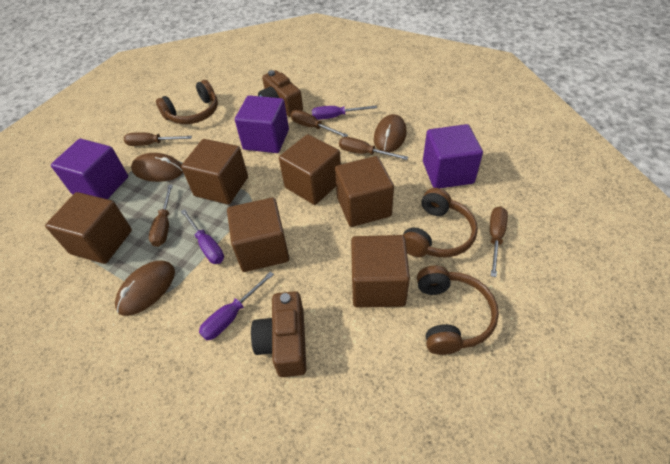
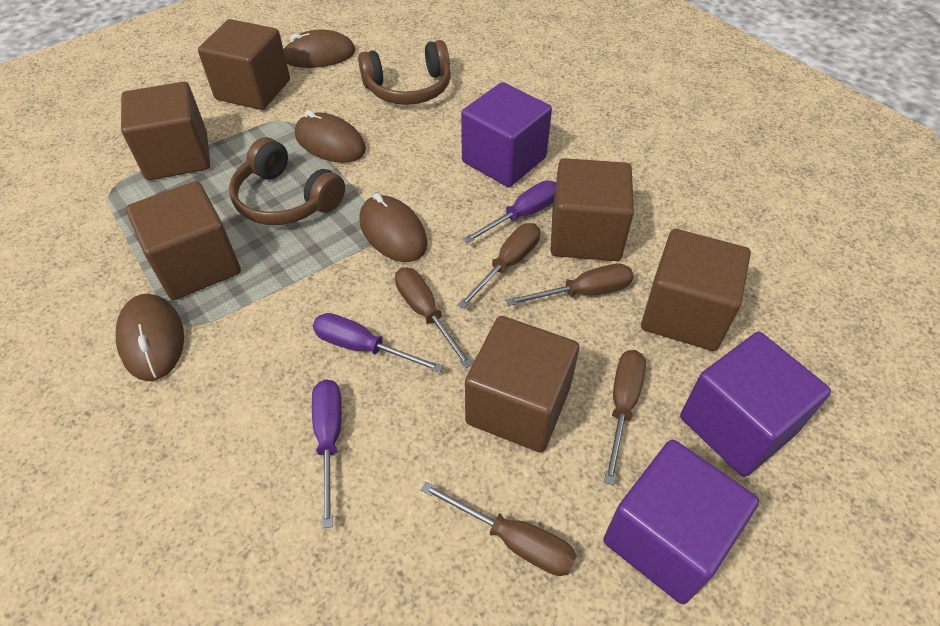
brown camera: 2 -> 0
brown headphones: 3 -> 2
brown mouse: 3 -> 4

